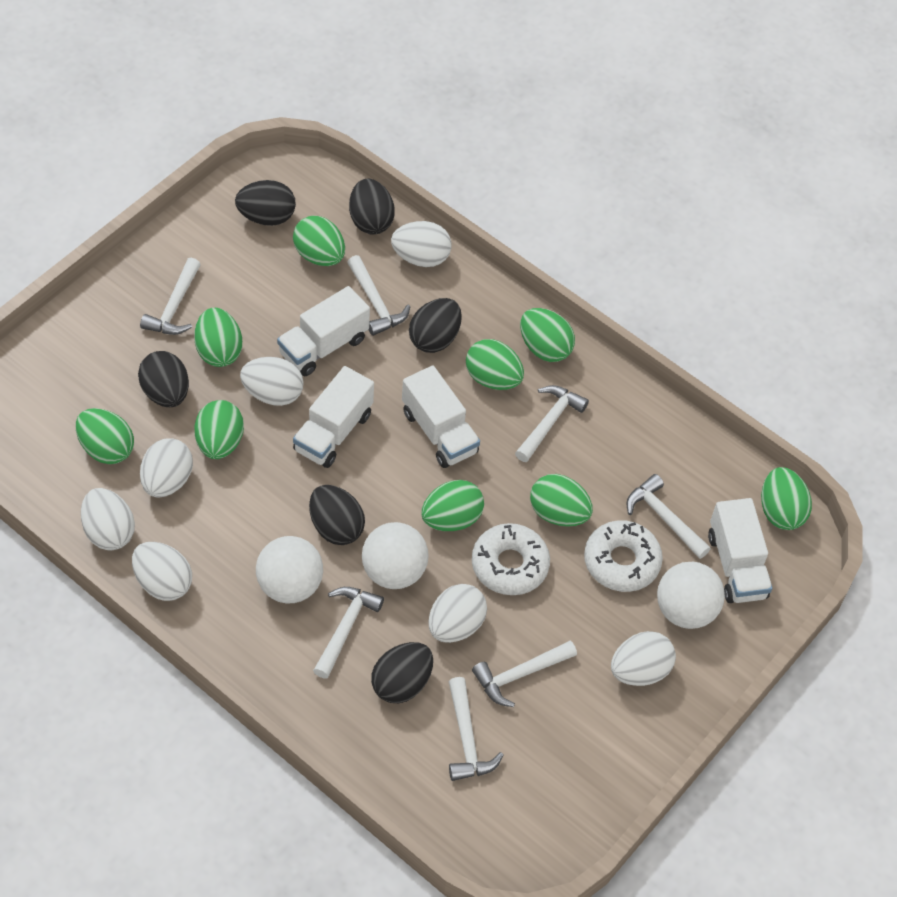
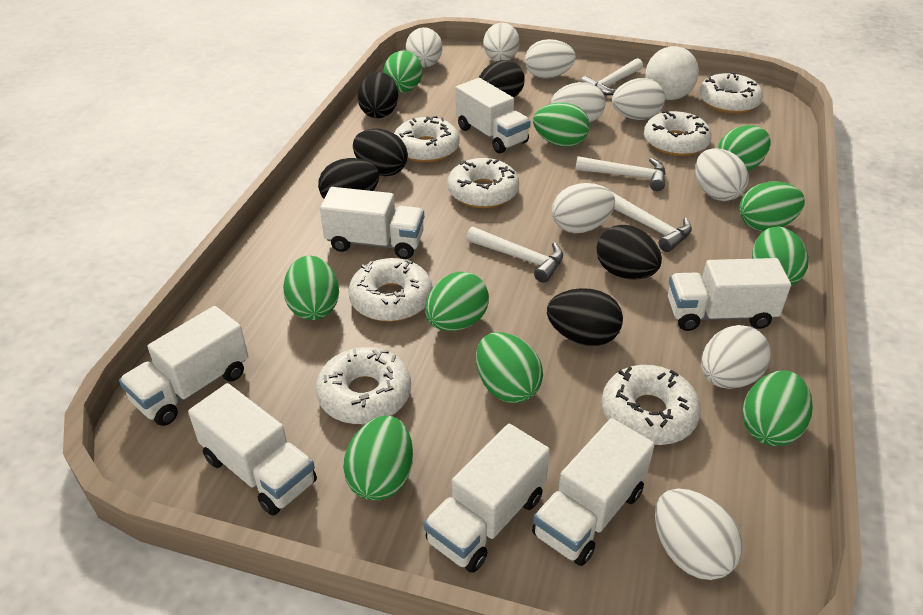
green egg: 9 -> 10
white ball: 3 -> 1
white donut: 2 -> 7
white egg: 7 -> 9
white hammer: 7 -> 4
white truck: 4 -> 7

